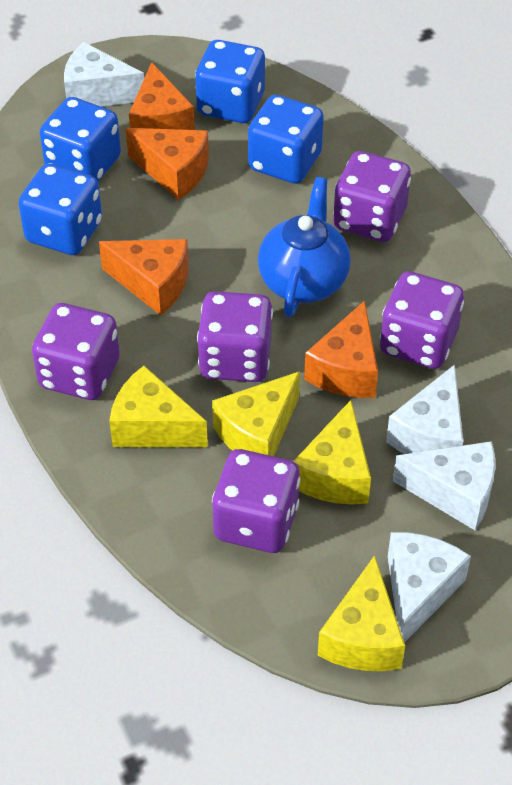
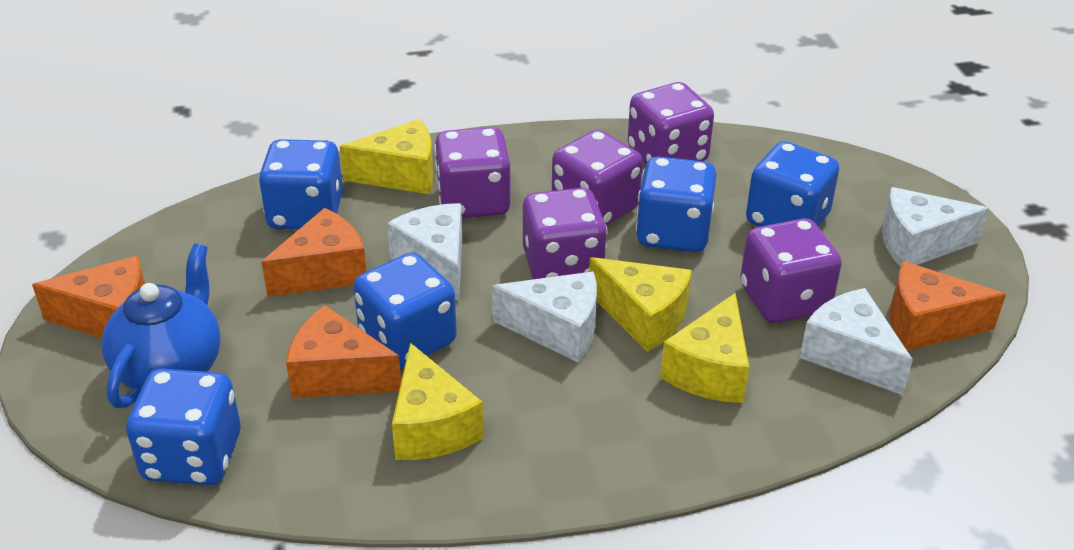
blue dice: 4 -> 5

